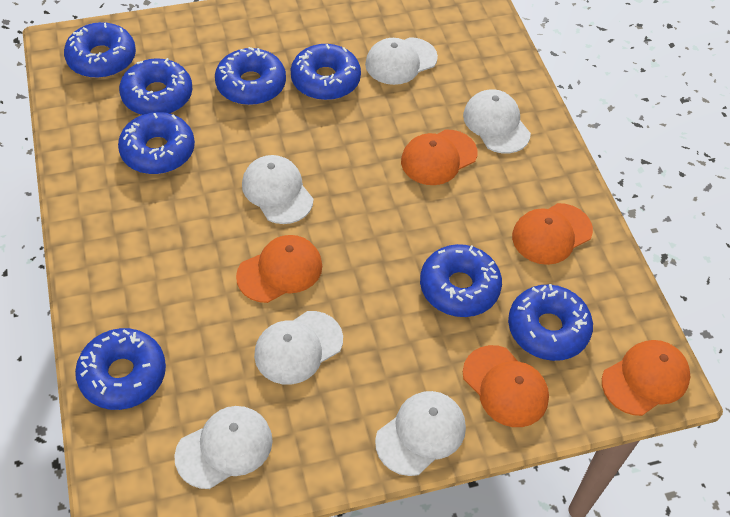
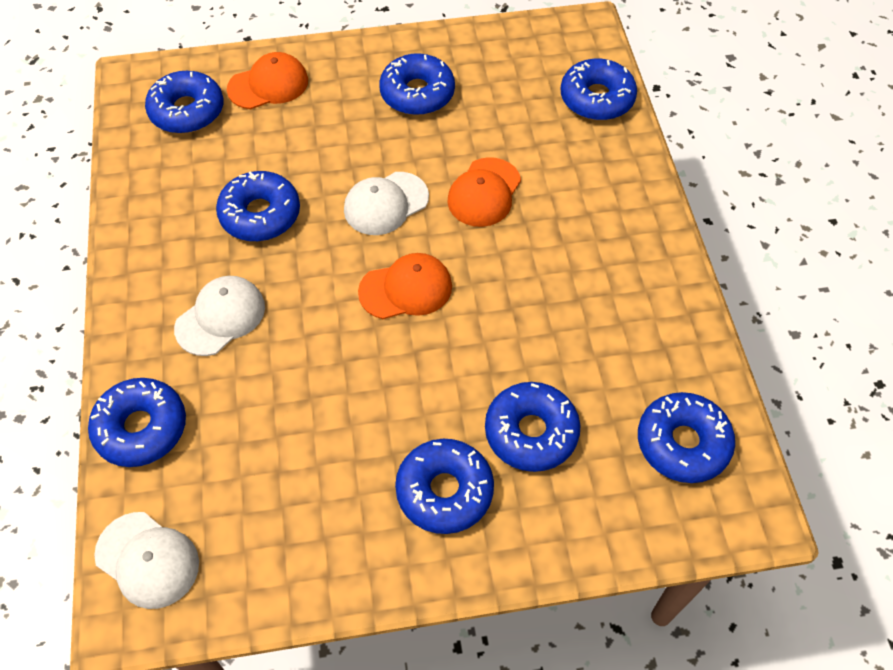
orange cap: 5 -> 3
white cap: 6 -> 3

